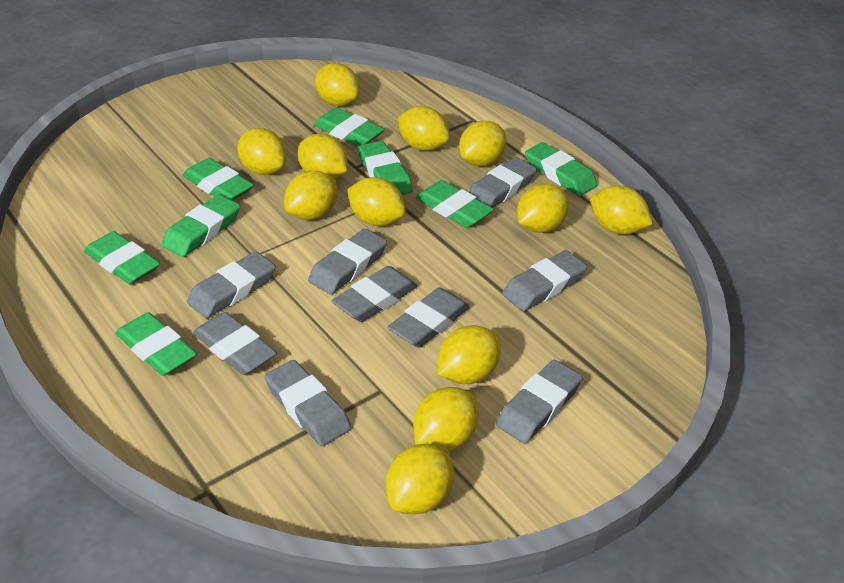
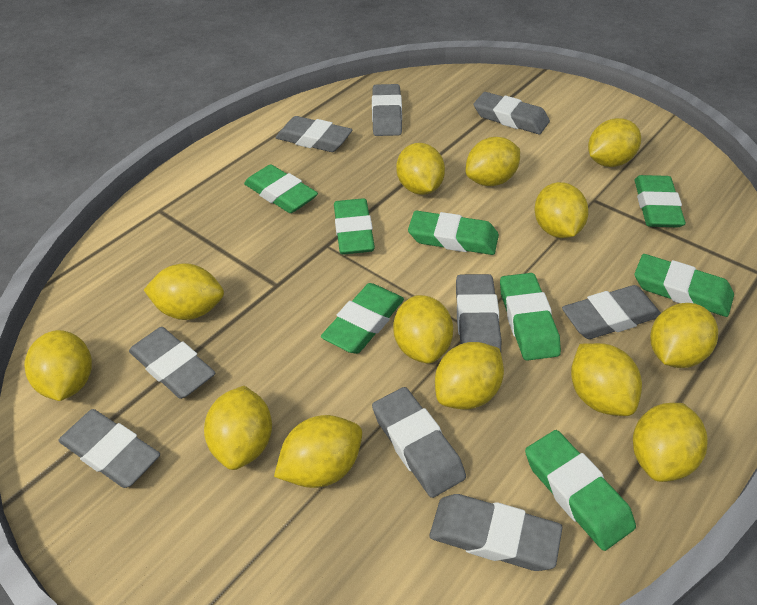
yellow lemon: 12 -> 13

